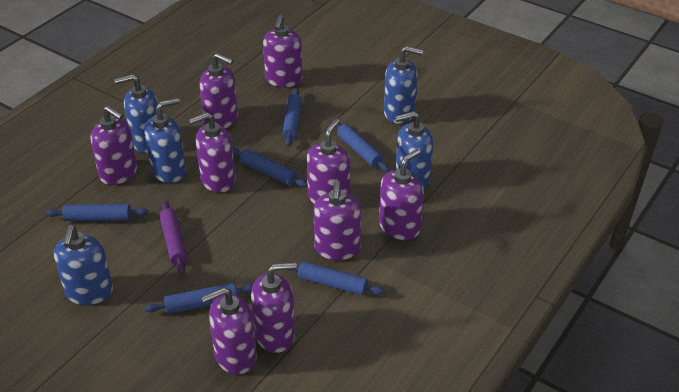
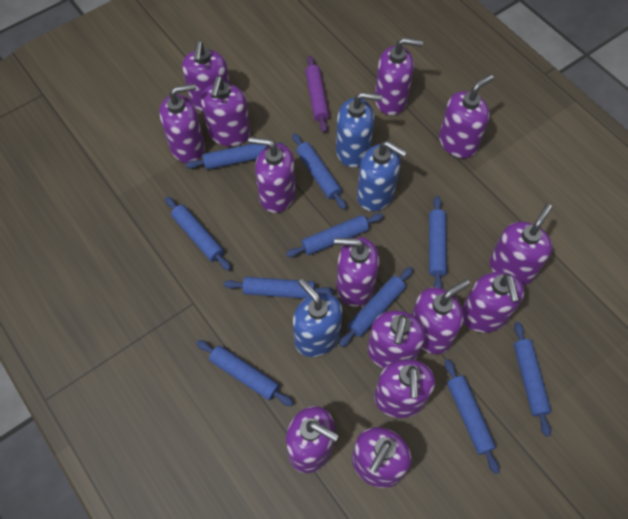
blue rolling pin: 6 -> 10
blue soap dispenser: 5 -> 3
purple soap dispenser: 9 -> 14

